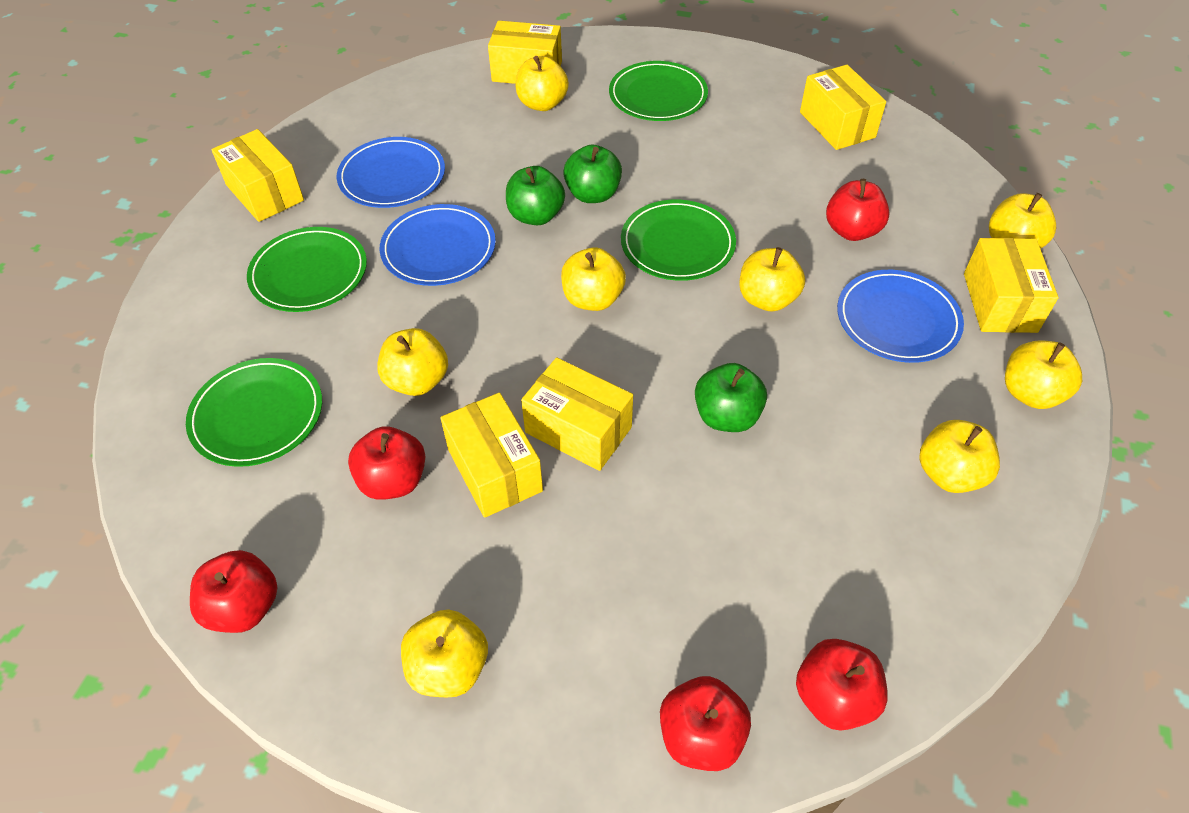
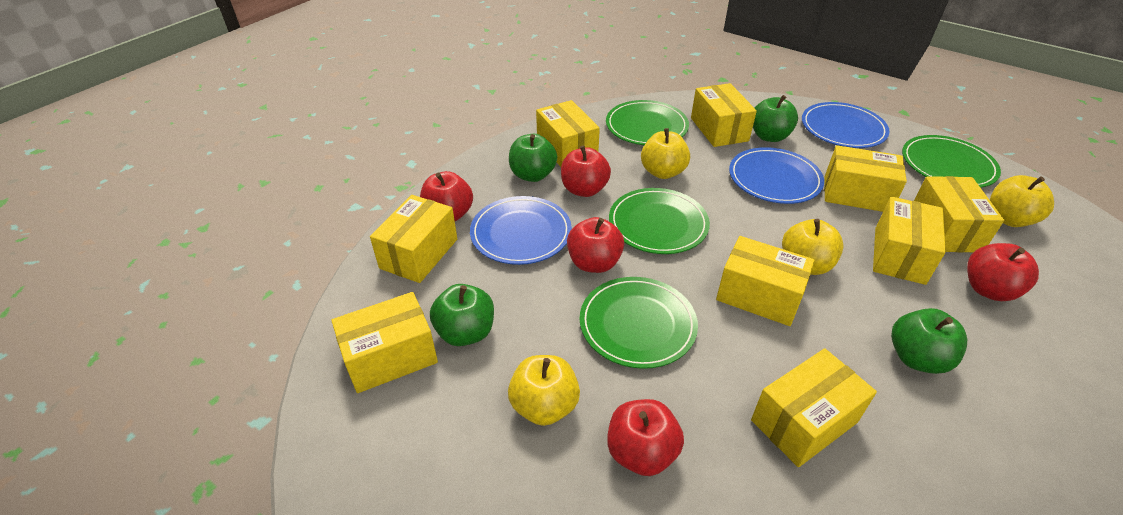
green apple: 3 -> 4
yellow apple: 8 -> 4
yellow box: 6 -> 9

